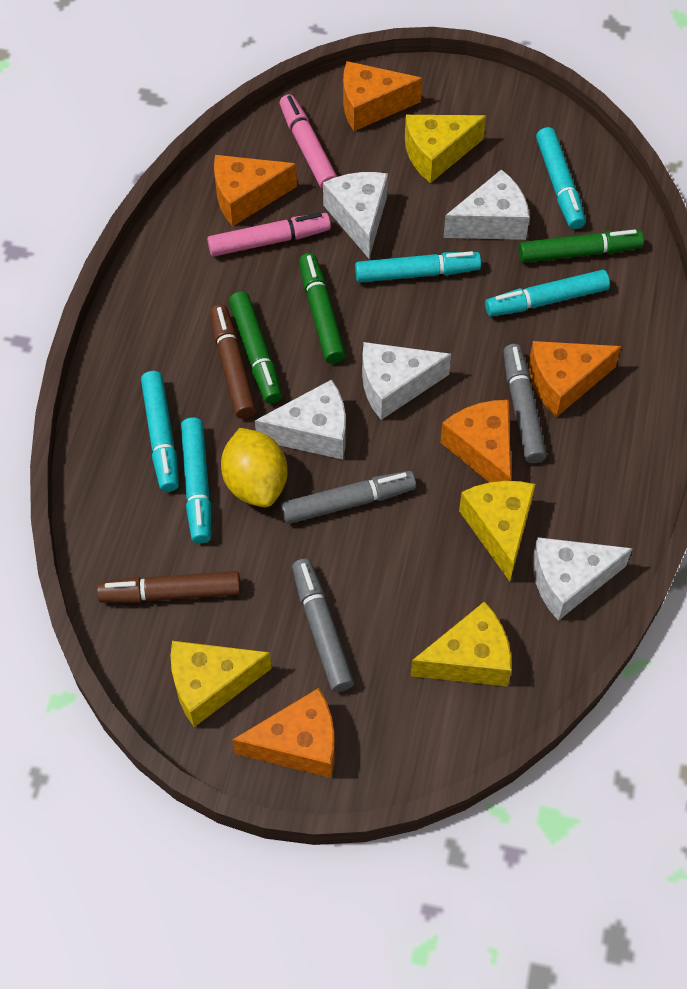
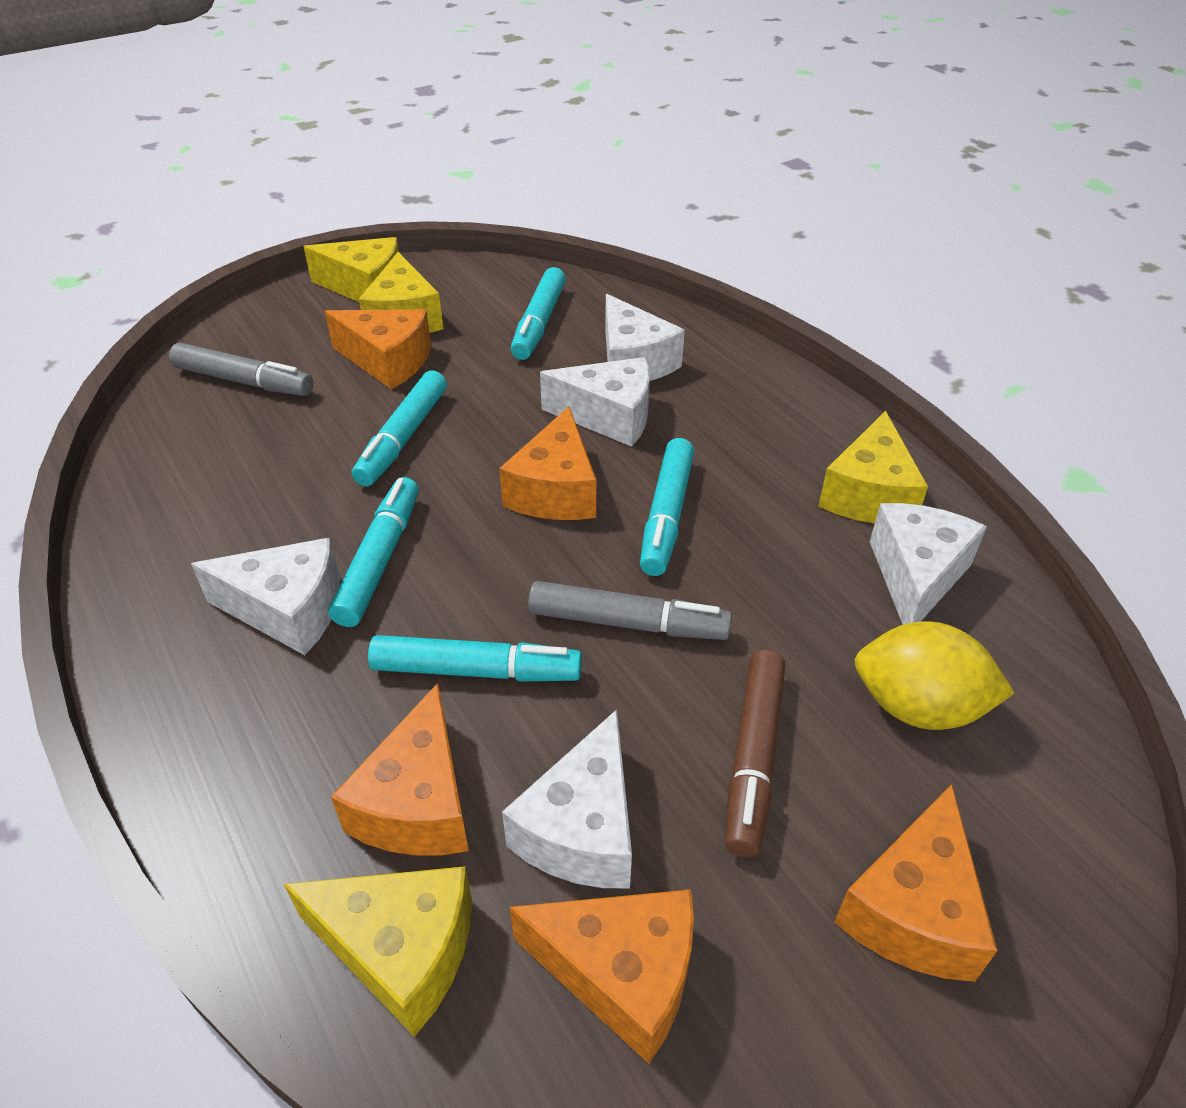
brown marker: 2 -> 1
green marker: 3 -> 0
grey marker: 3 -> 2
pink marker: 2 -> 0

